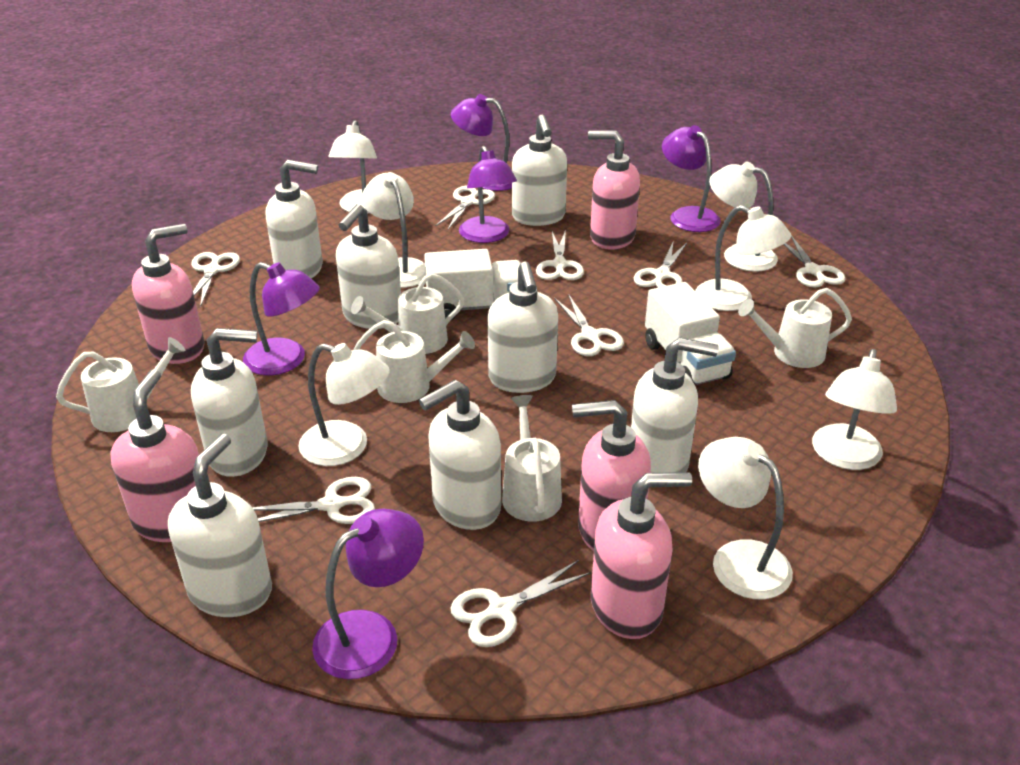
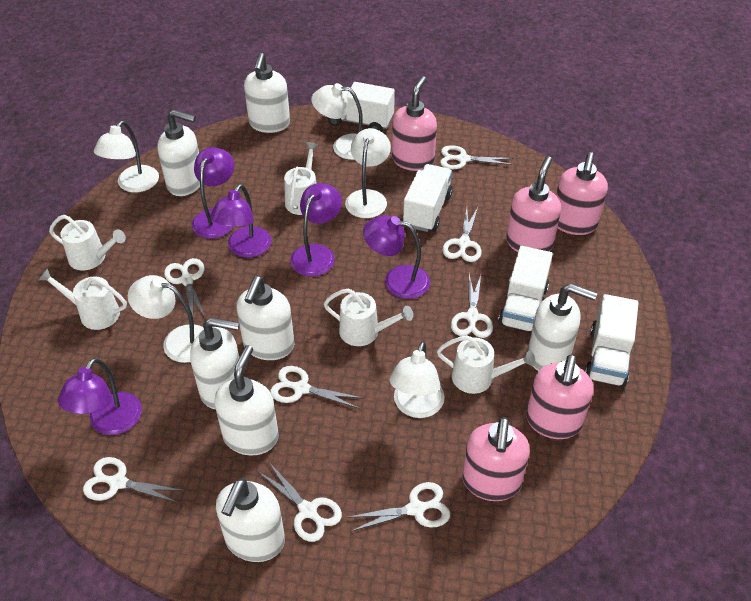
white lamp: 7 -> 5
white soap dispenser: 8 -> 7
white truck: 2 -> 4

